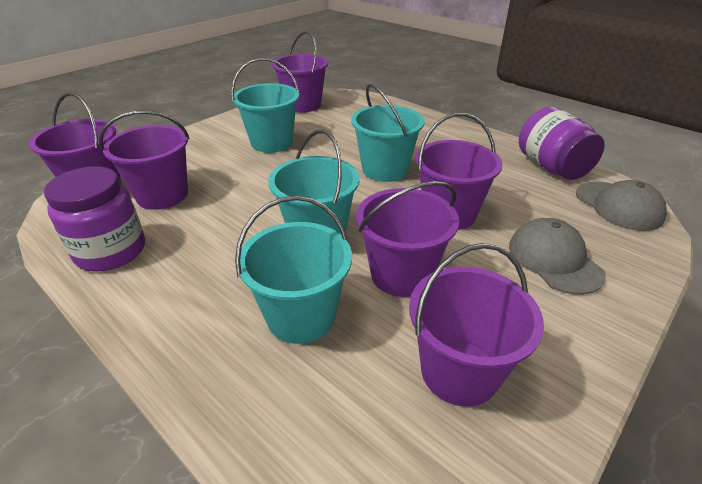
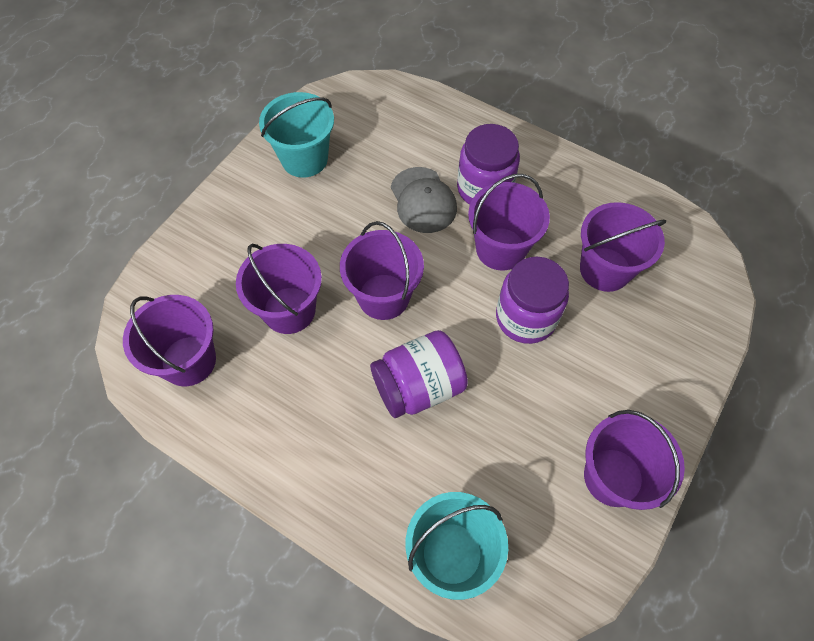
grey cap: 2 -> 1
purple jar: 2 -> 3
turquoise bucket: 4 -> 2

